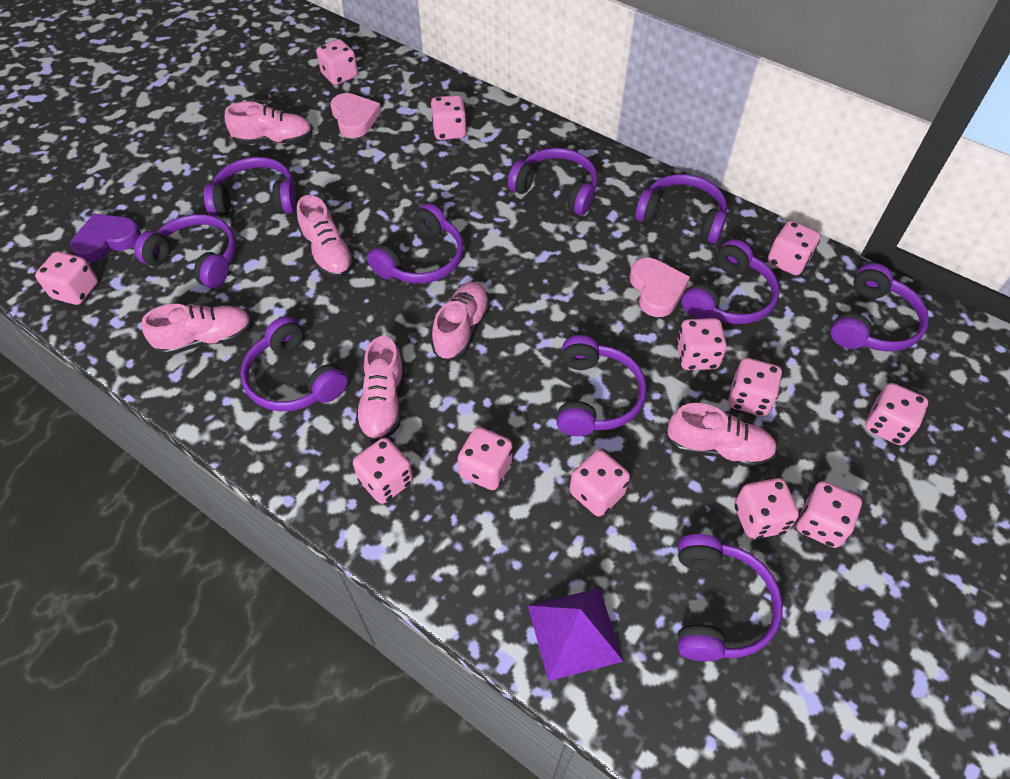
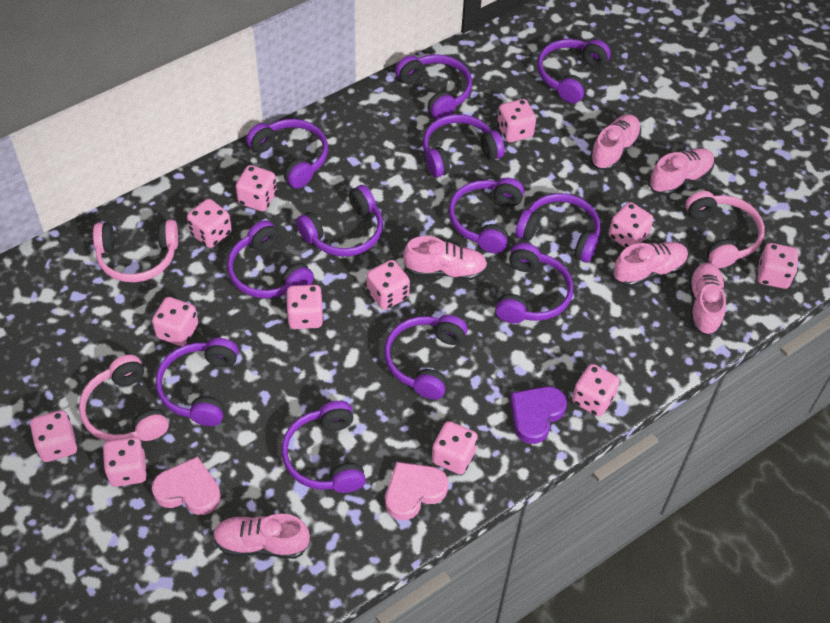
pink headphones: 0 -> 3
purple headphones: 10 -> 12
purple pyramid: 1 -> 0

